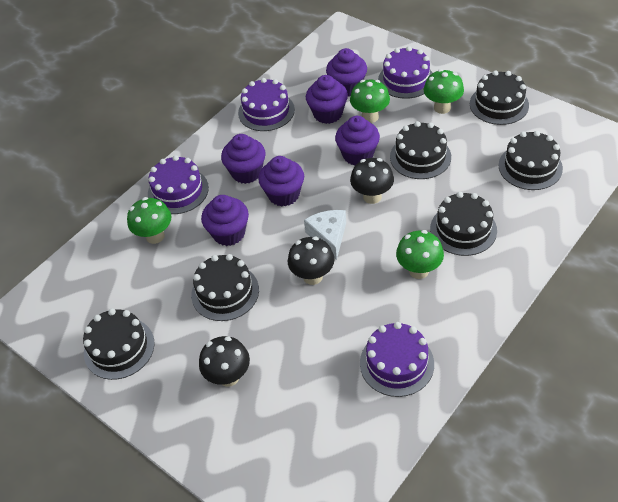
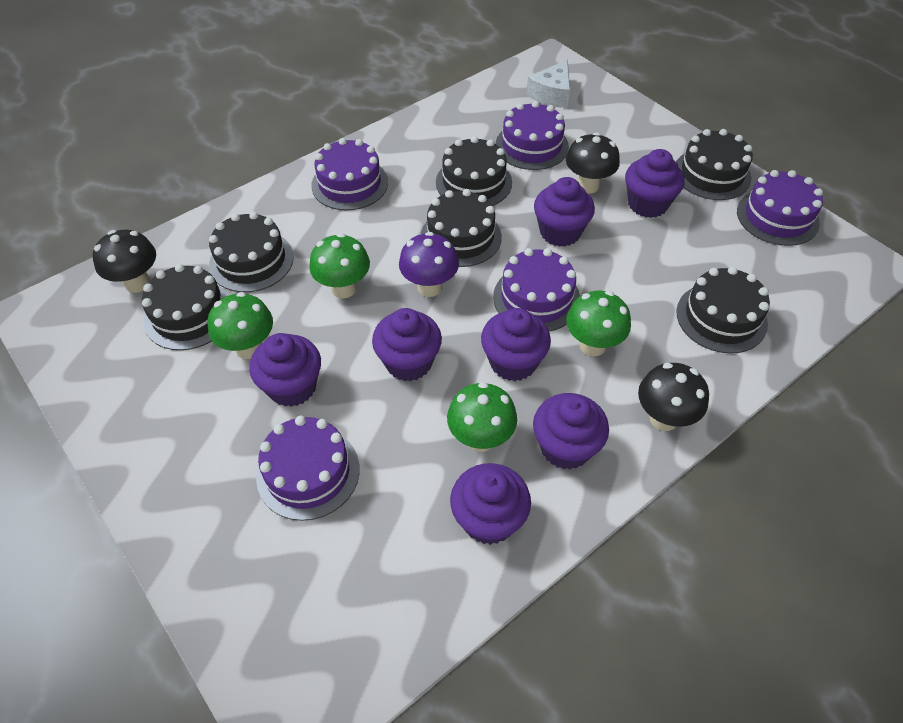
purple cake: 4 -> 5
purple cupcake: 6 -> 7
purple mushroom: 0 -> 1

